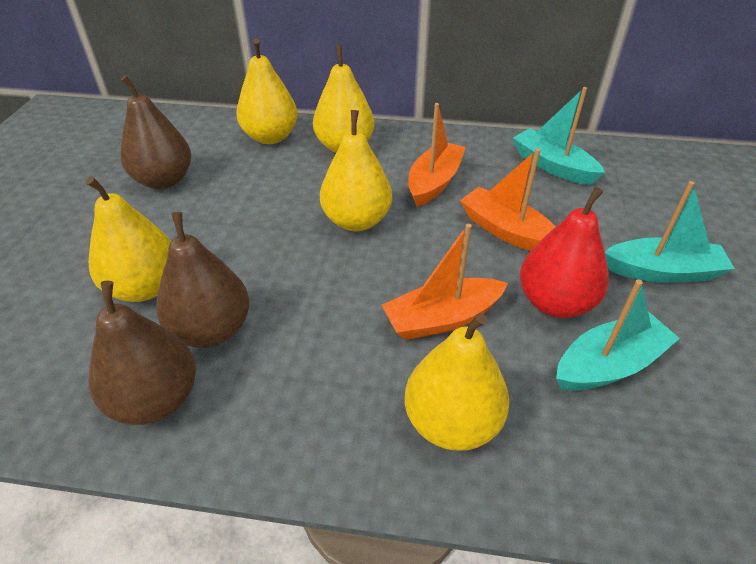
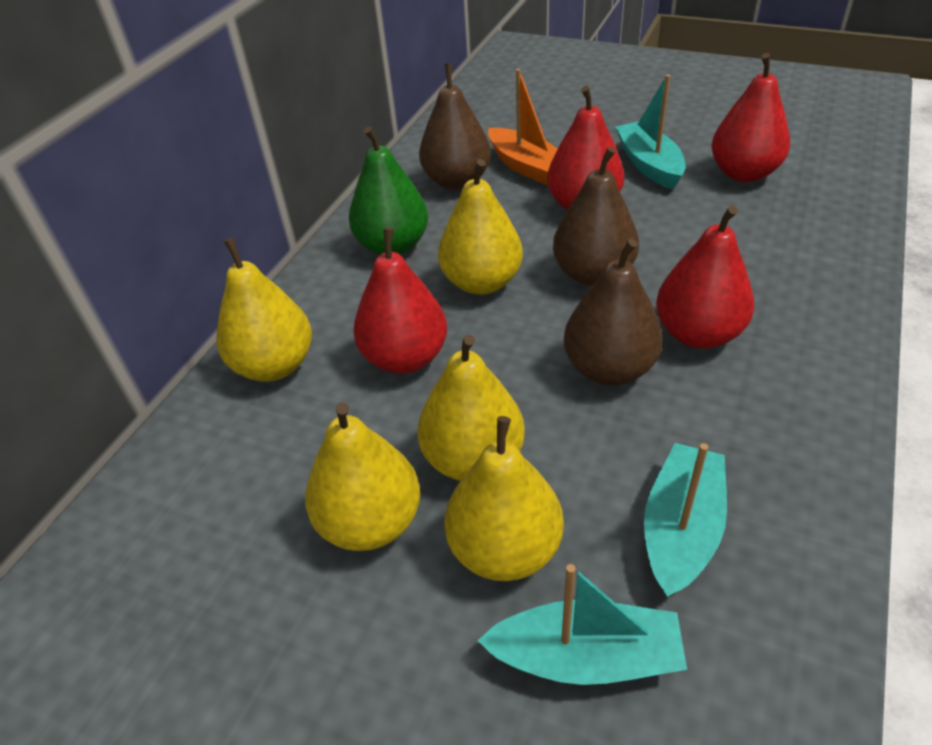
green pear: 0 -> 1
orange boat: 3 -> 1
red pear: 1 -> 4

